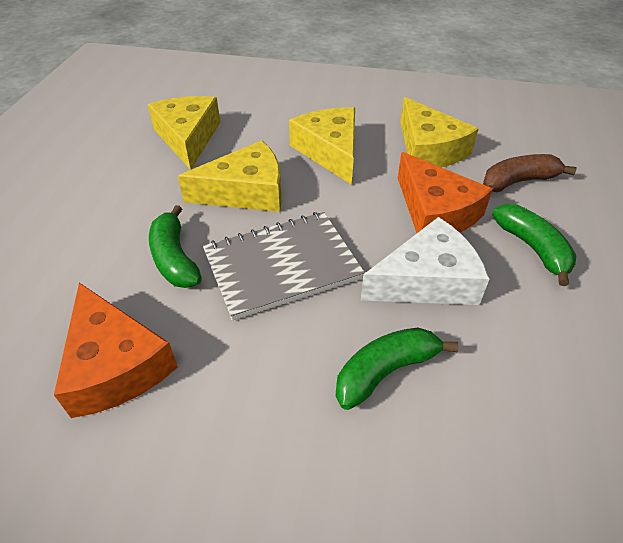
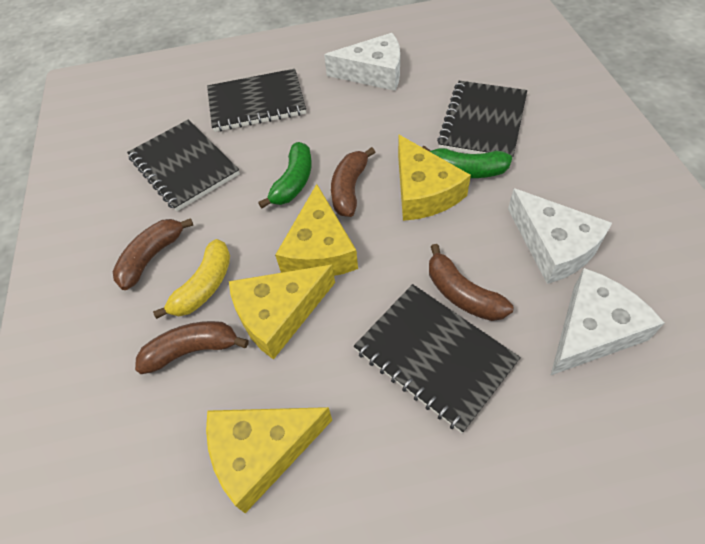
black notebook: 0 -> 4
brown banana: 1 -> 4
green banana: 3 -> 2
grey notebook: 1 -> 0
orange cheese: 2 -> 0
white cheese: 1 -> 3
yellow banana: 0 -> 1

